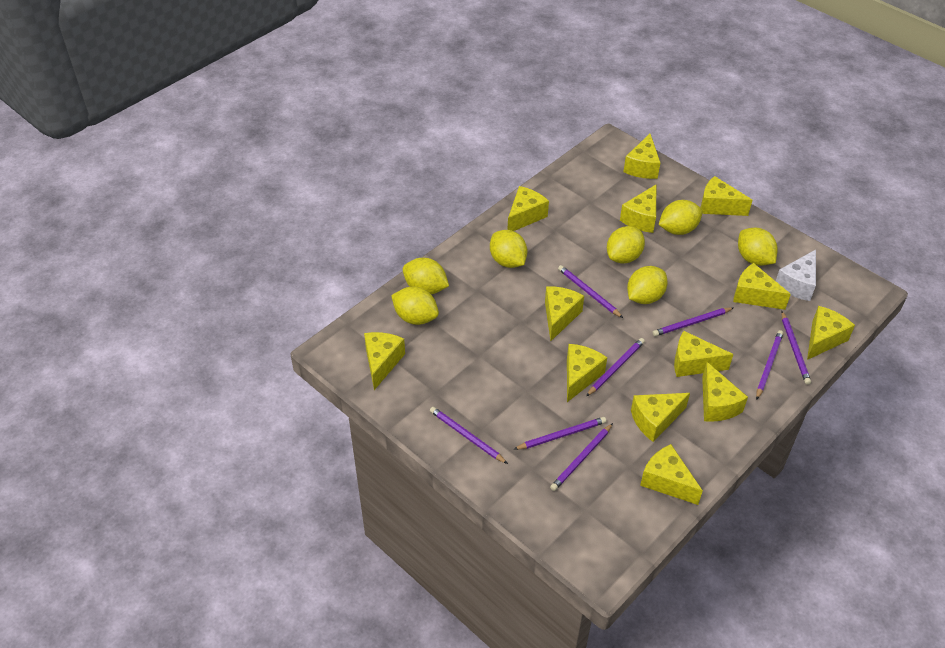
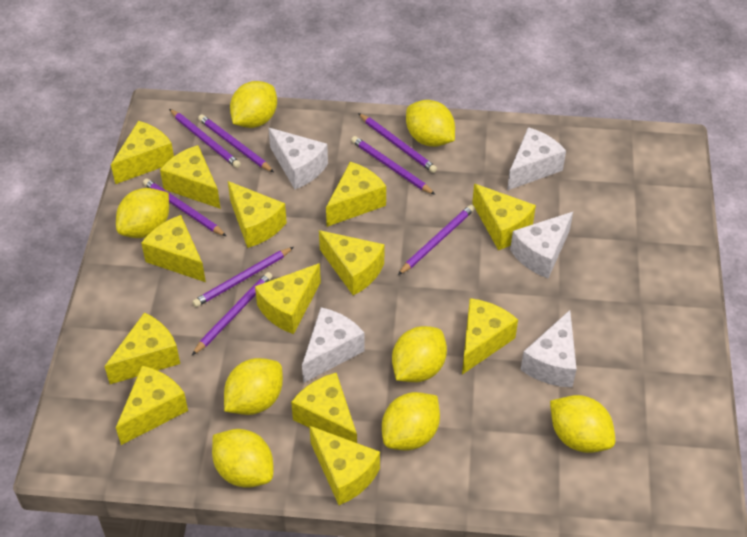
white cheese: 1 -> 5
yellow lemon: 7 -> 8

